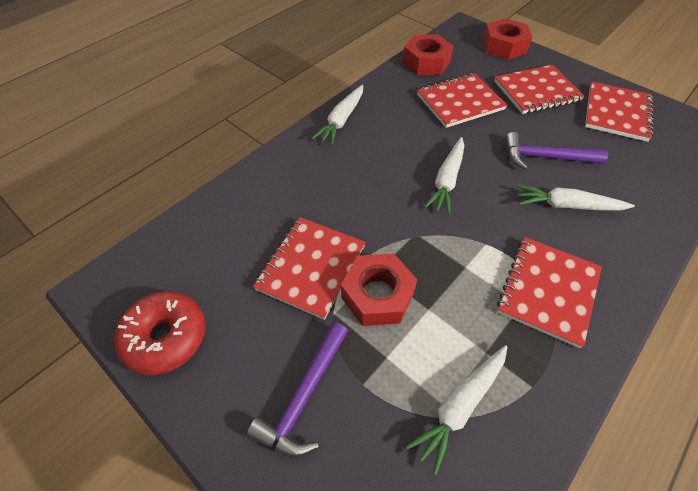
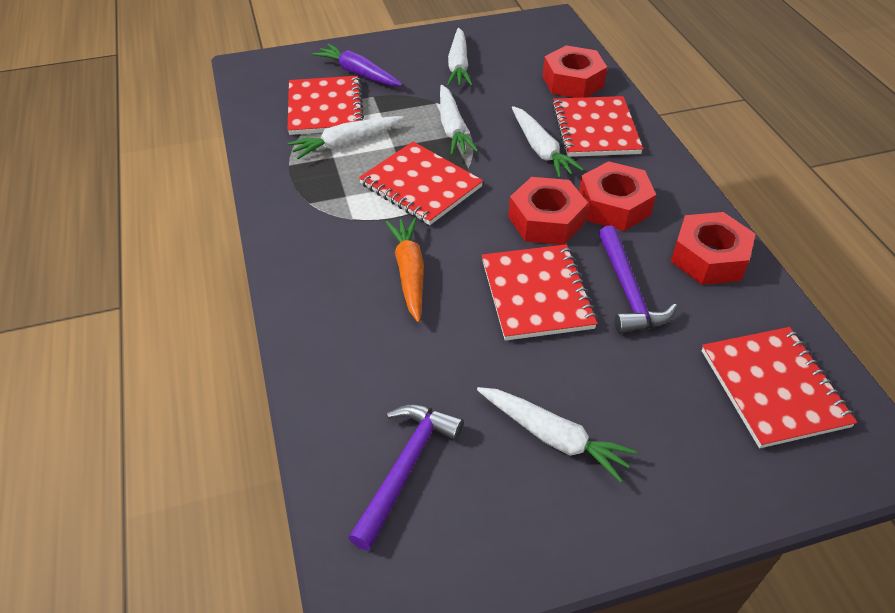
orange carrot: 0 -> 1
purple carrot: 0 -> 1
red donut: 1 -> 0
red nut: 3 -> 4
white carrot: 4 -> 5

